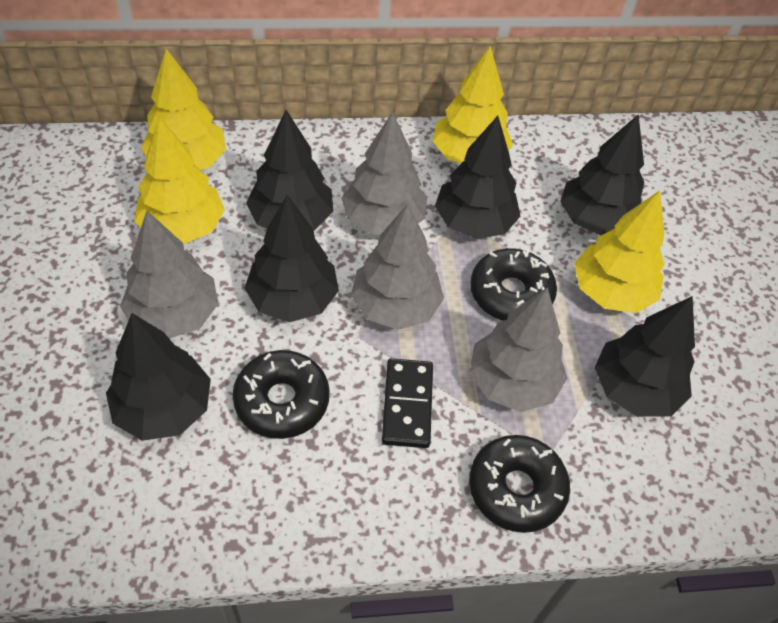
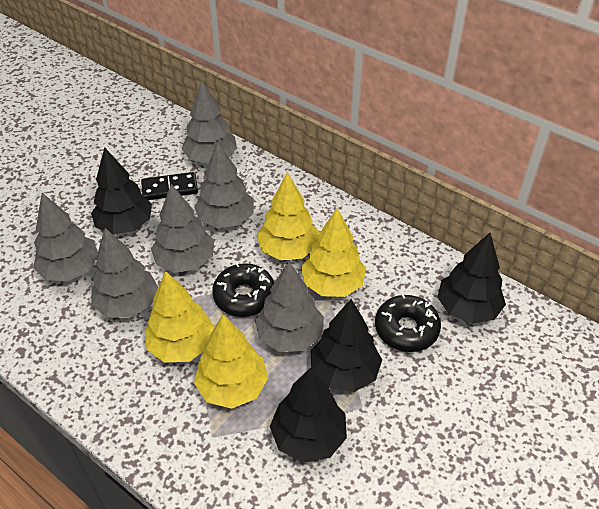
black donut: 3 -> 2
black tree: 6 -> 4
grey tree: 4 -> 6

